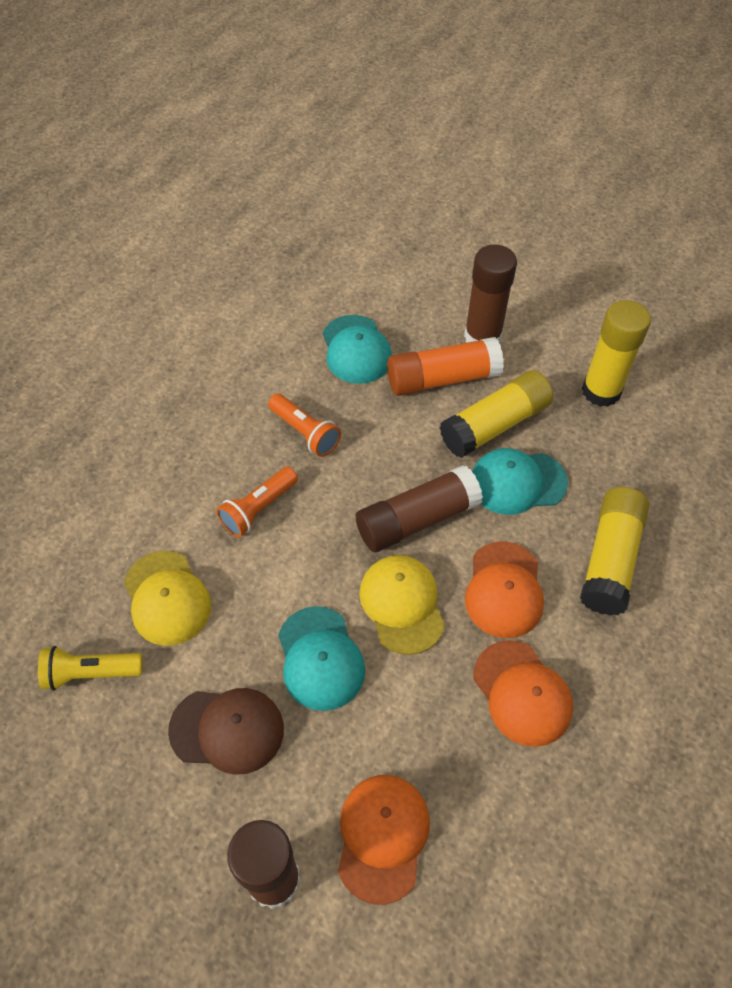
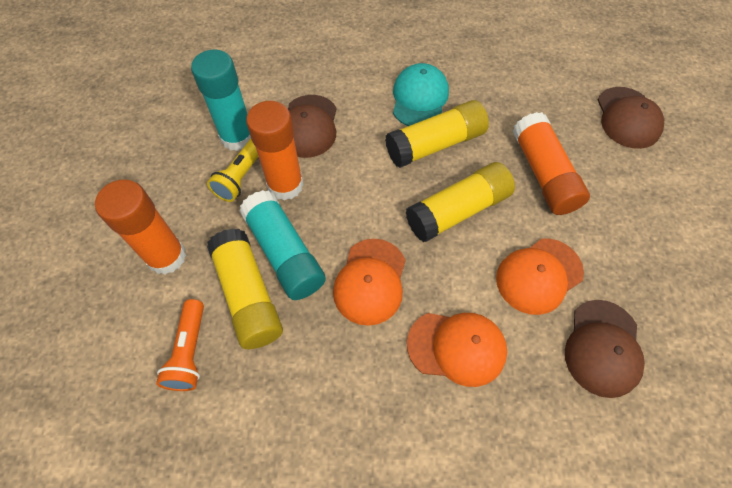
brown cap: 1 -> 3
brown glue stick: 3 -> 0
orange flashlight: 2 -> 1
orange glue stick: 1 -> 3
turquoise cap: 3 -> 1
turquoise glue stick: 0 -> 2
yellow cap: 2 -> 0

